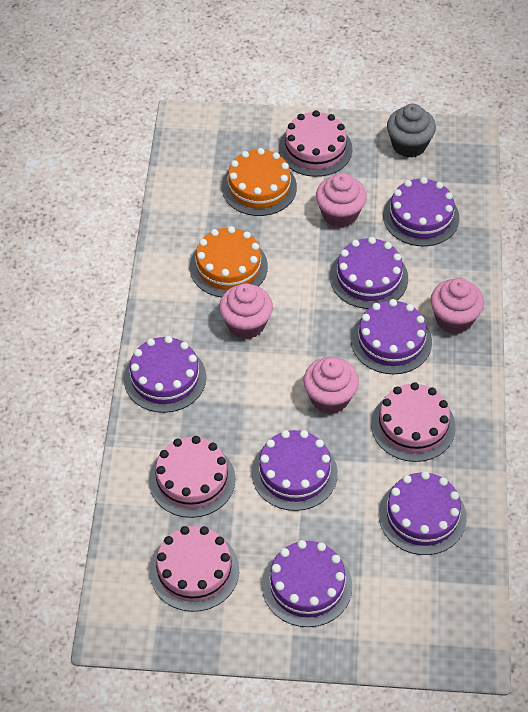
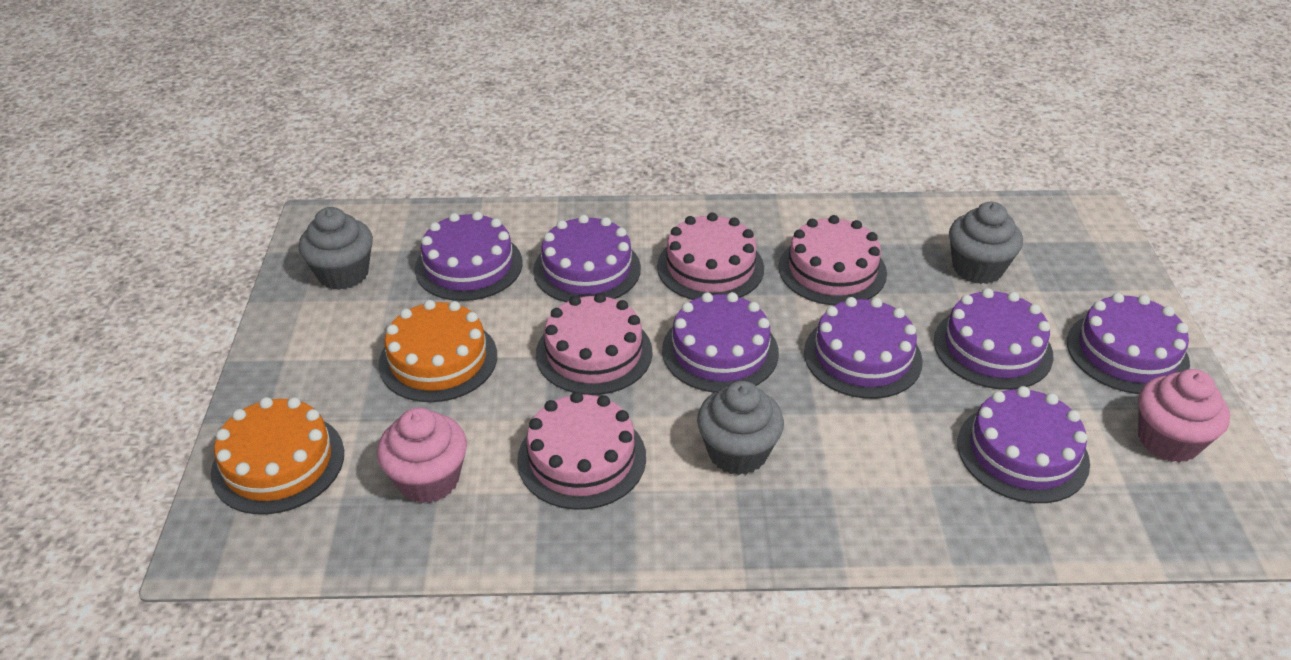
grey cupcake: 1 -> 3
pink cupcake: 4 -> 2

